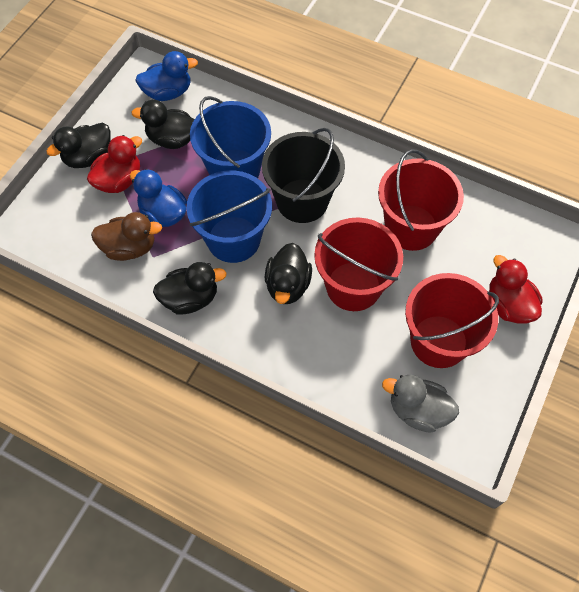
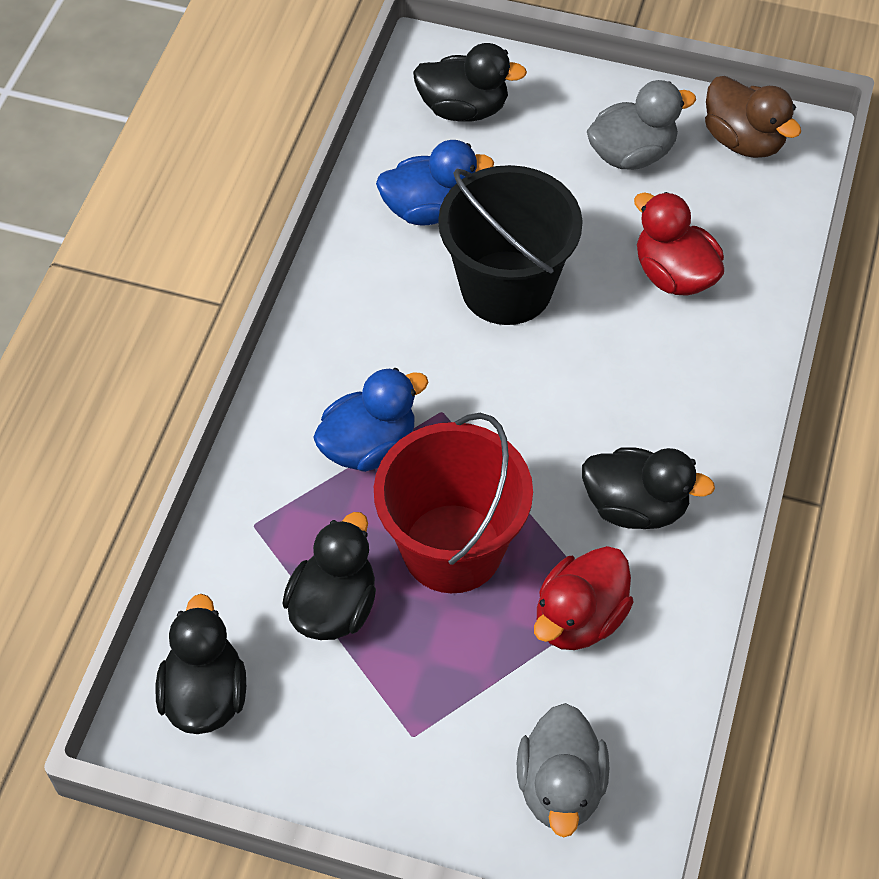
blue bucket: 2 -> 0
grey duck: 1 -> 2
red bucket: 3 -> 1

